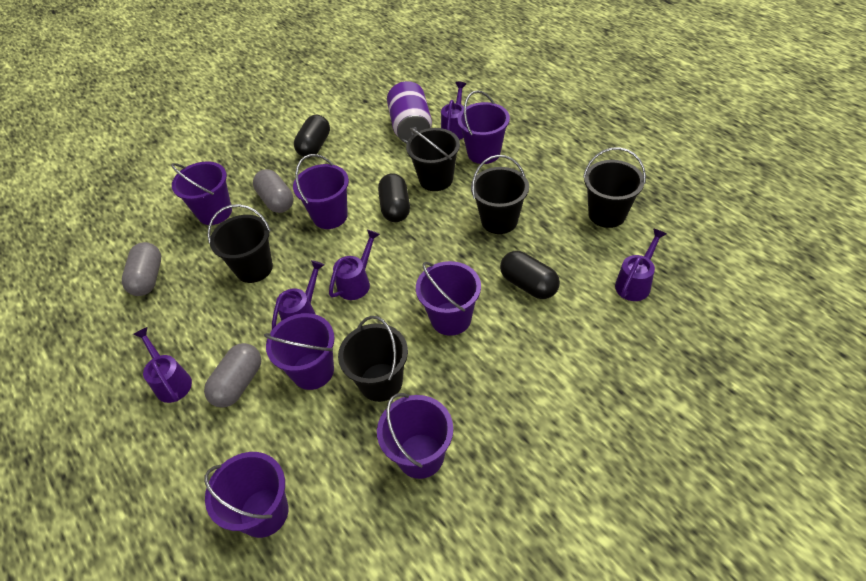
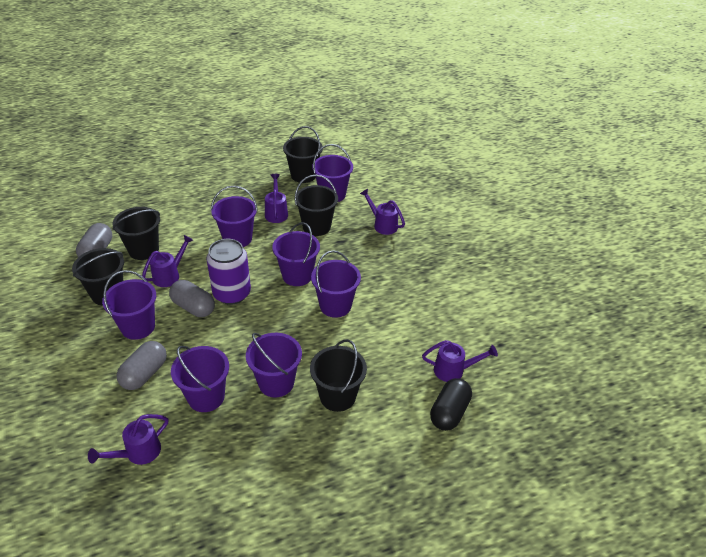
black capsule: 3 -> 1

